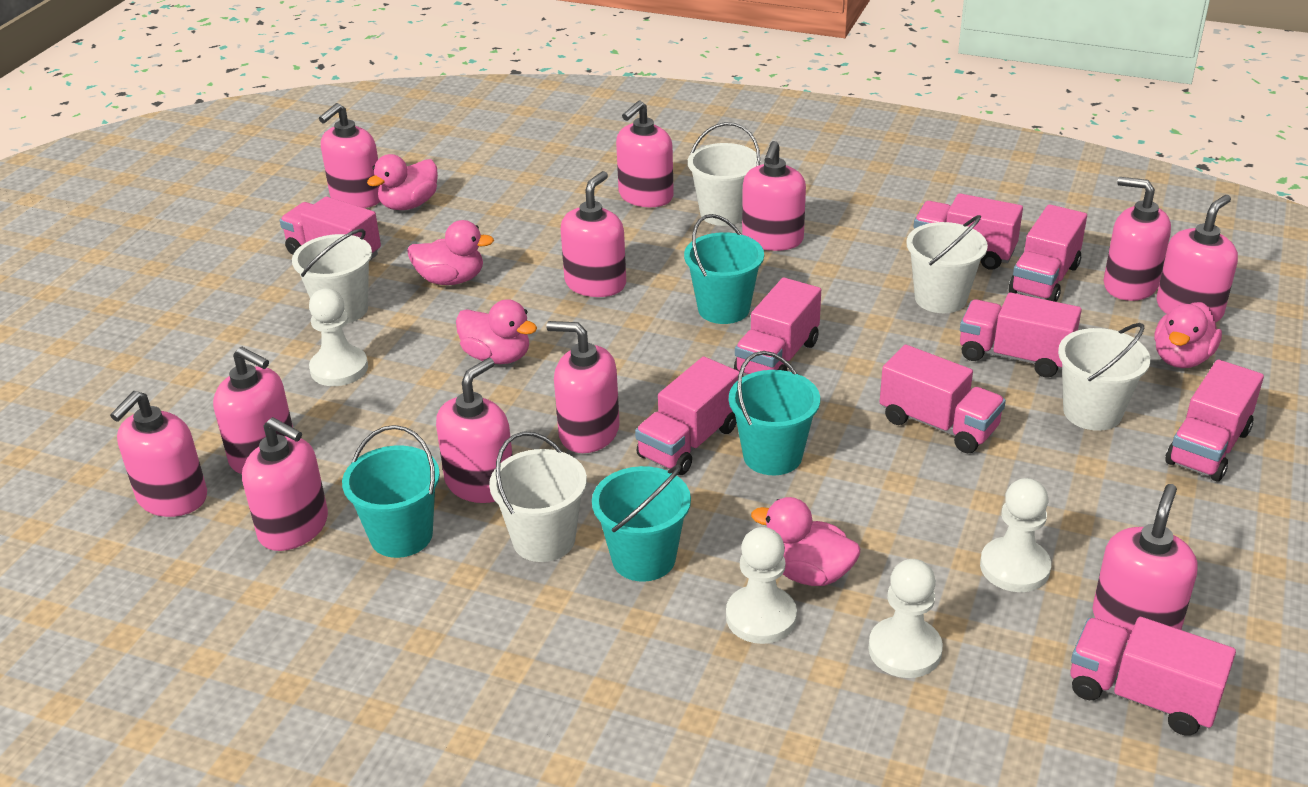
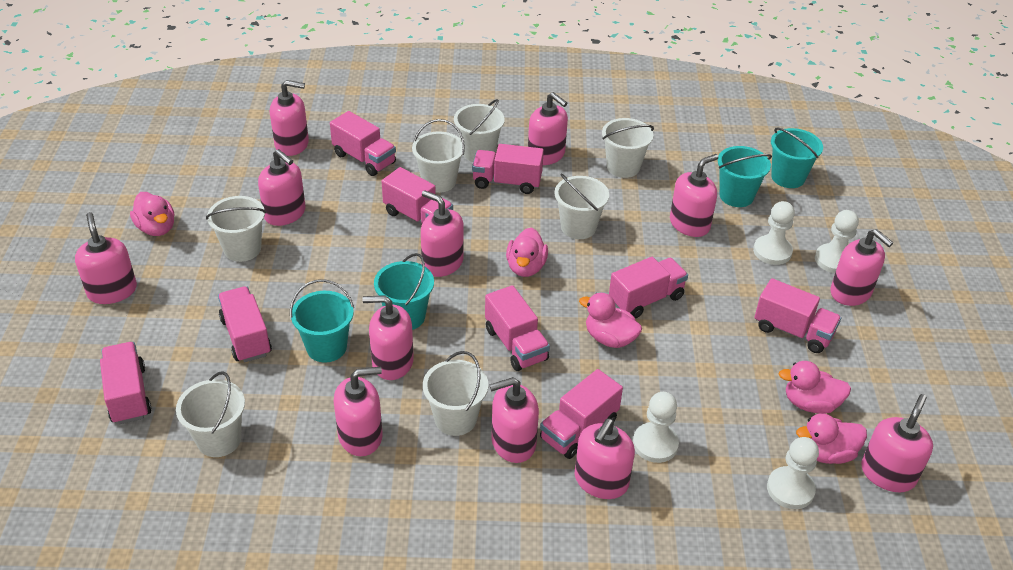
white bucket: 5 -> 7

